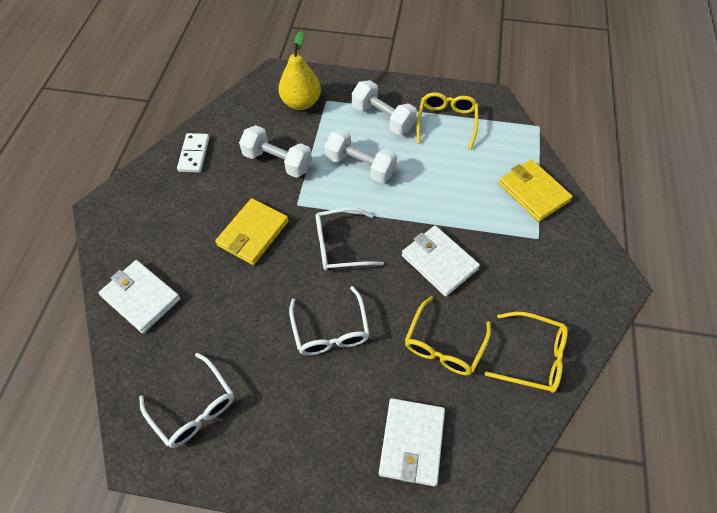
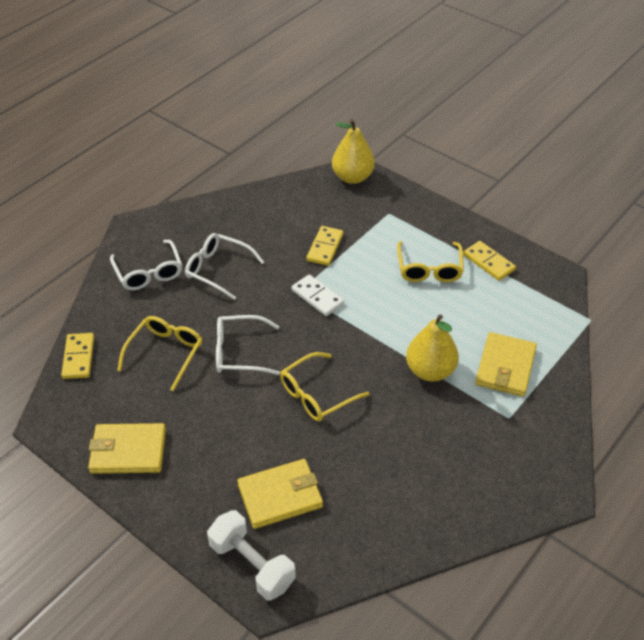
white dumbbell: 3 -> 1
white wallet: 3 -> 0
yellow domino: 0 -> 3
yellow pear: 1 -> 2
yellow wallet: 2 -> 3

